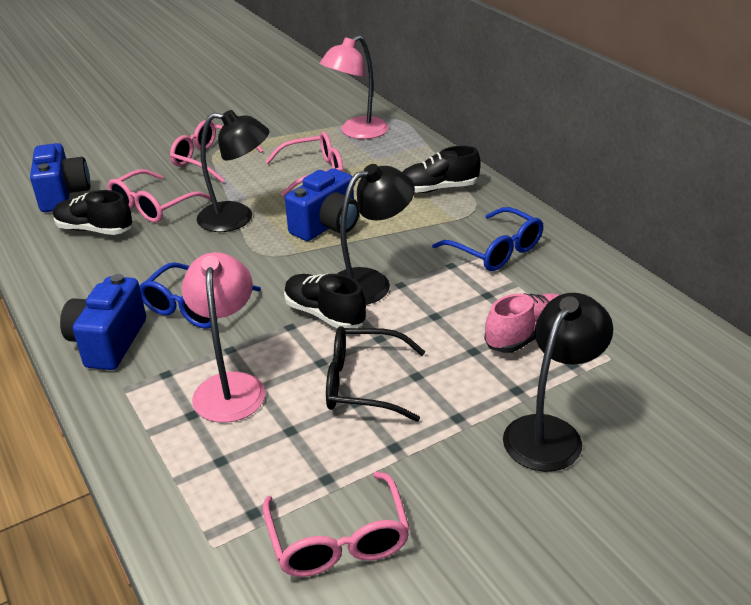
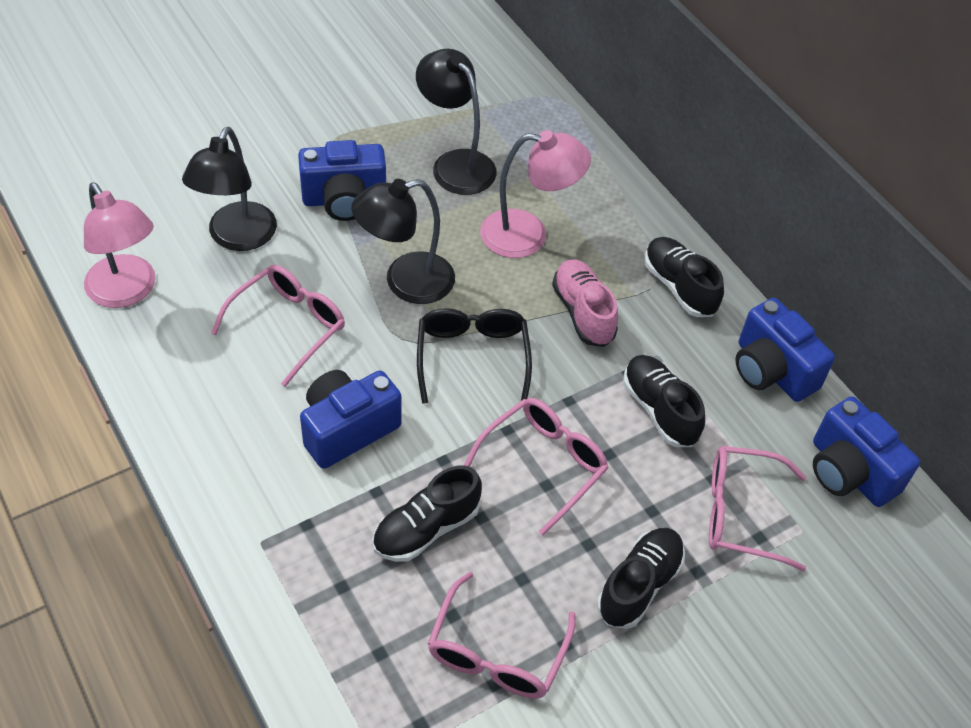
black shoe: 3 -> 4
blue camera: 3 -> 4
blue glasses: 2 -> 0

